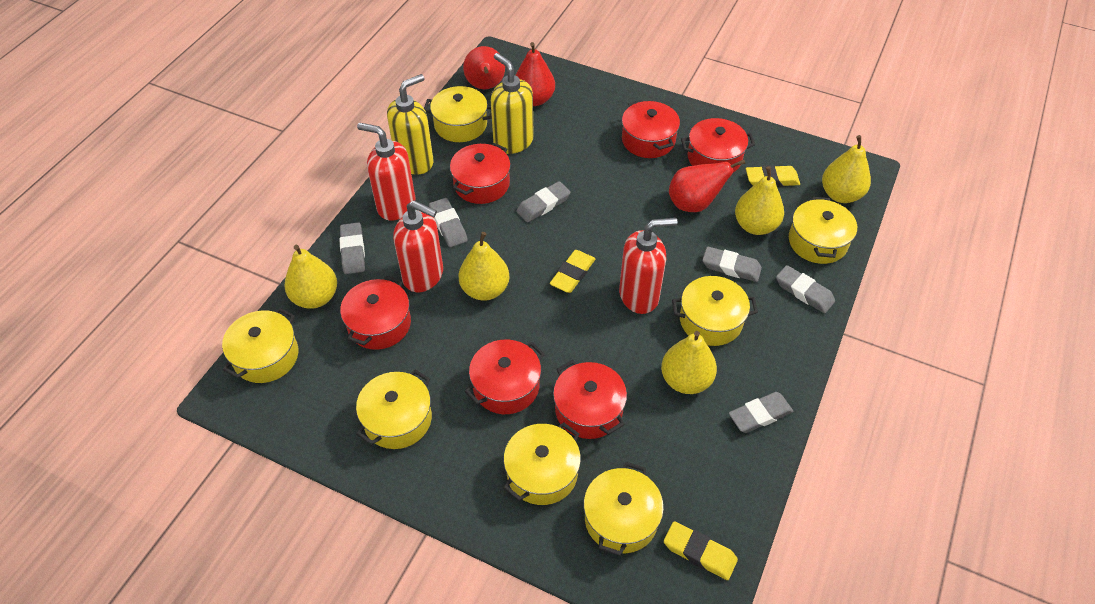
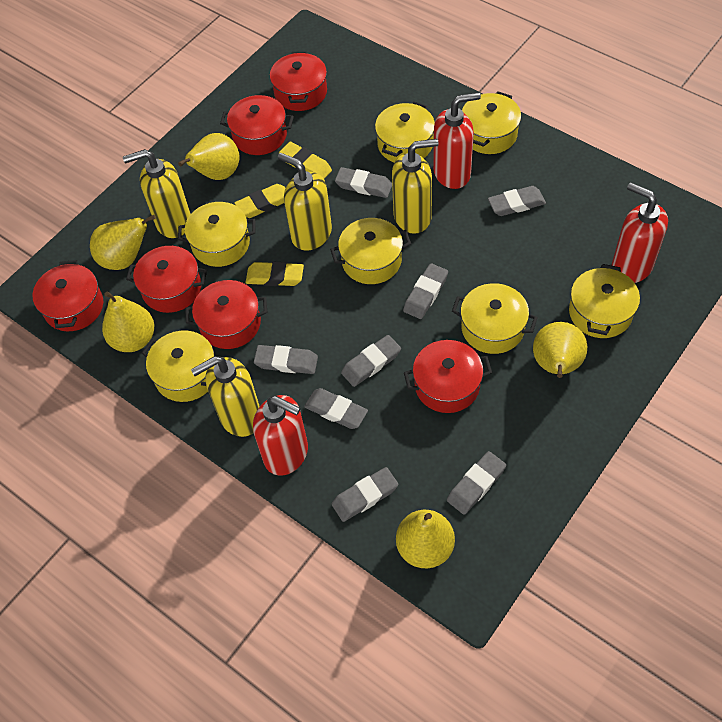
grey eraser: 6 -> 8
red pear: 3 -> 0
yellow soap dispenser: 2 -> 4

